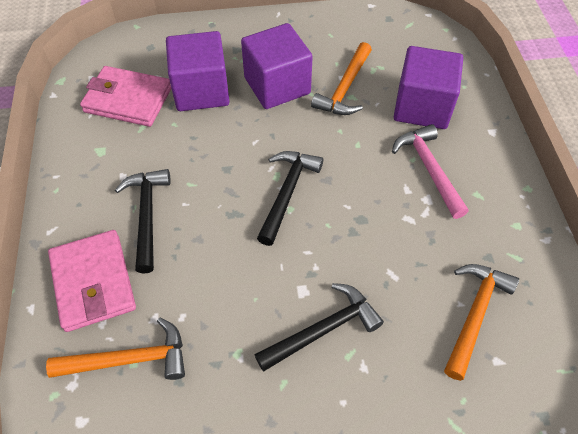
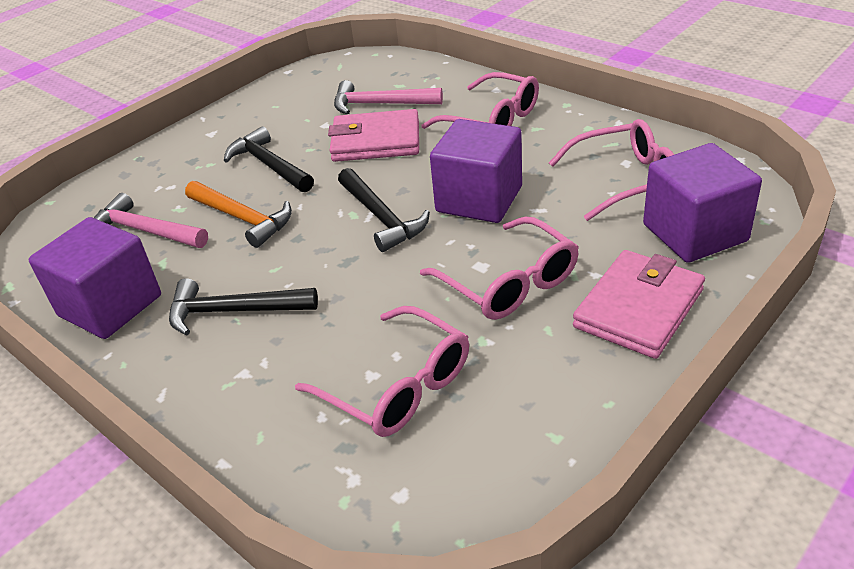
orange hammer: 3 -> 1
pink glasses: 0 -> 4
pink hammer: 1 -> 2

